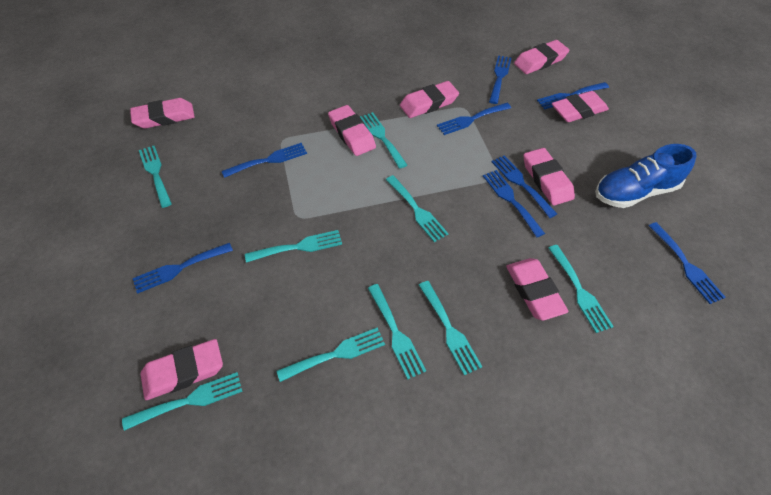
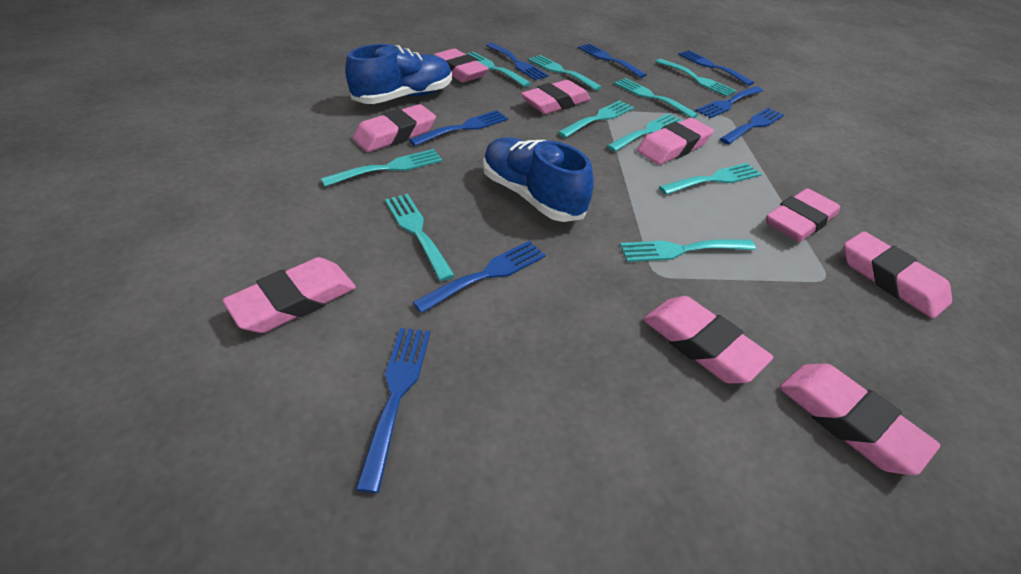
blue shoe: 1 -> 2
pink eraser: 8 -> 9
turquoise fork: 9 -> 10

